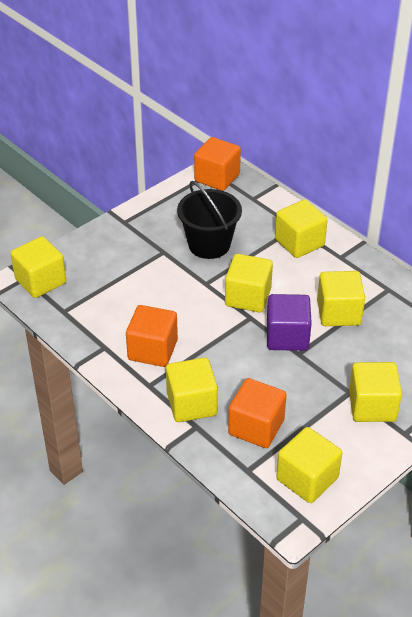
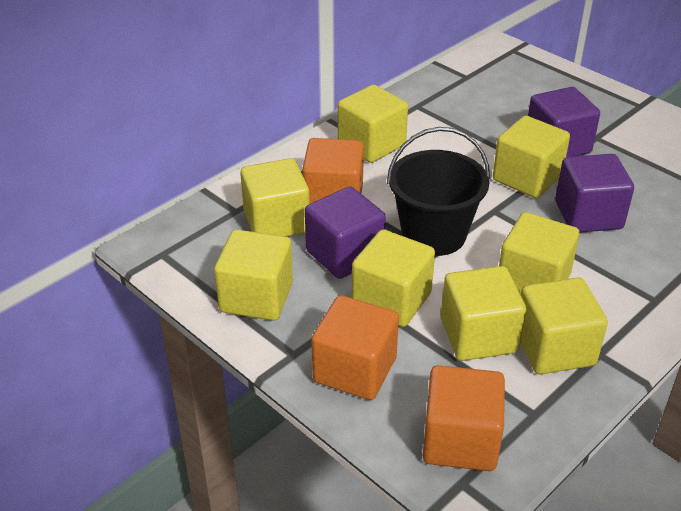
purple cube: 1 -> 3
yellow cube: 7 -> 8

